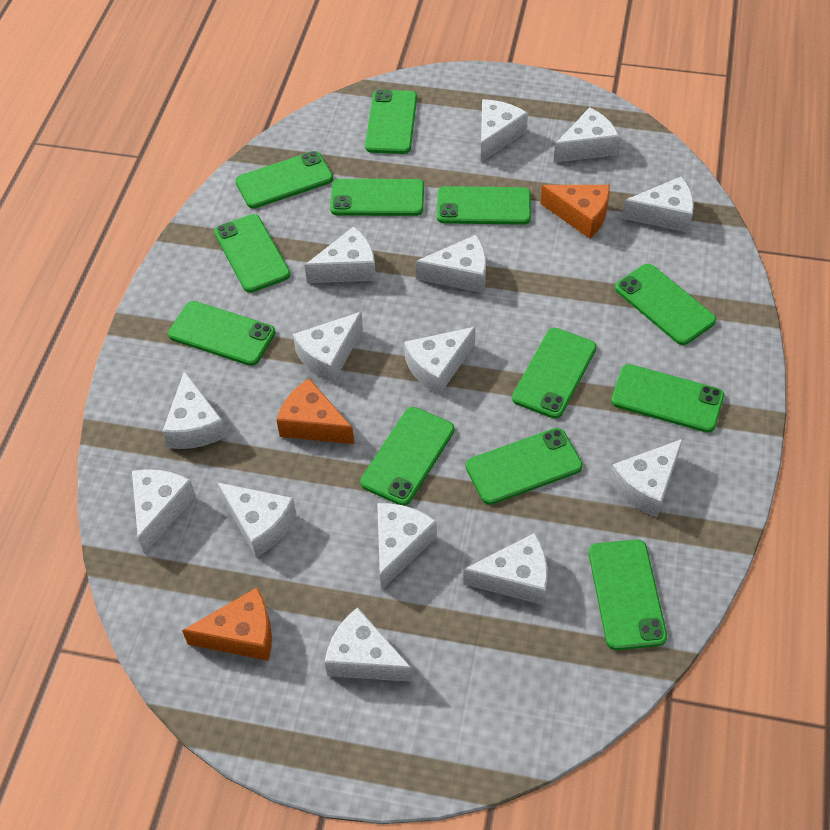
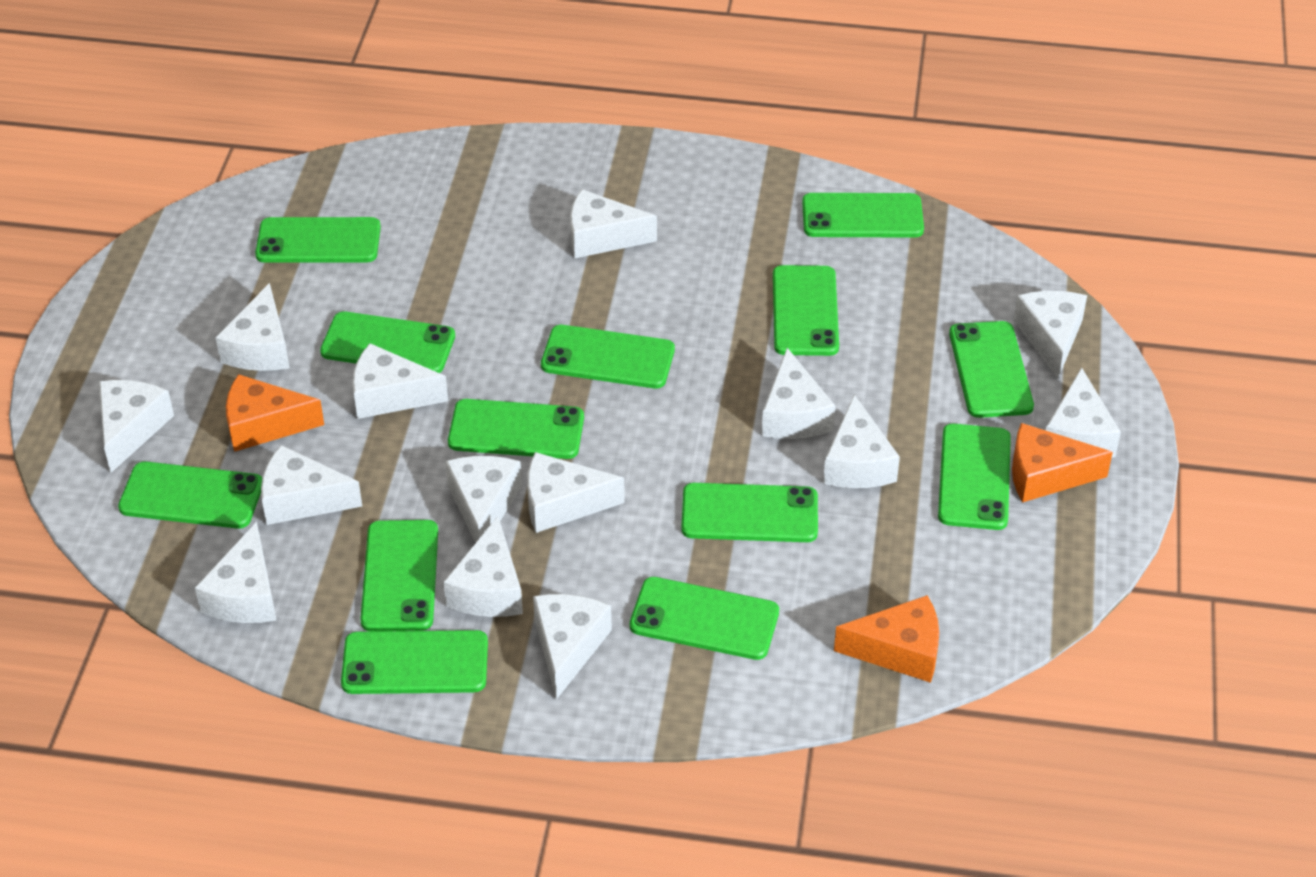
green phone: 12 -> 13

